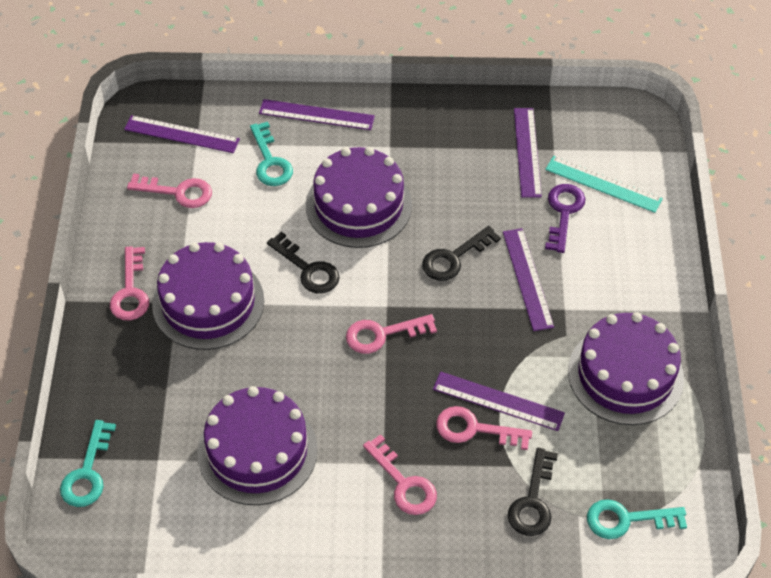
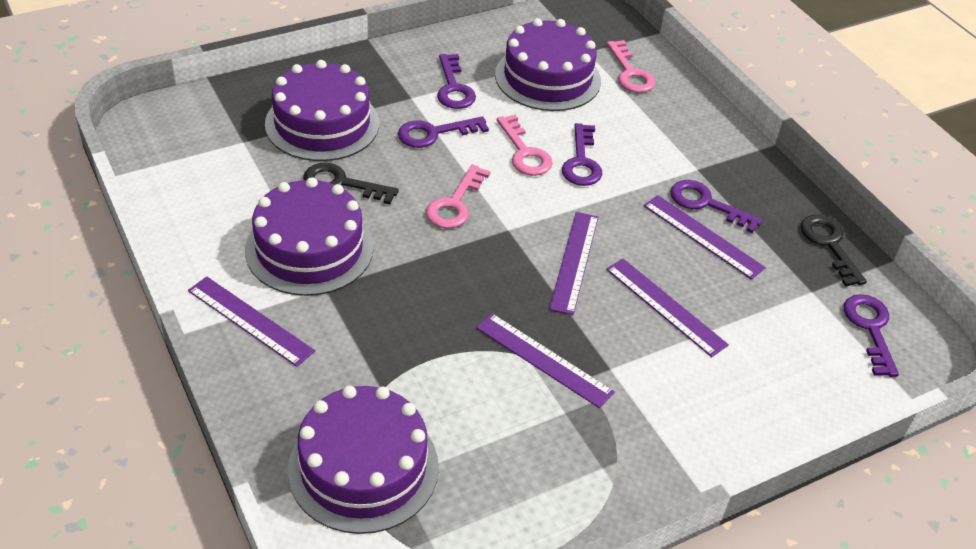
black key: 3 -> 2
pink key: 5 -> 3
purple key: 1 -> 5
turquoise key: 3 -> 0
turquoise ruler: 1 -> 0

